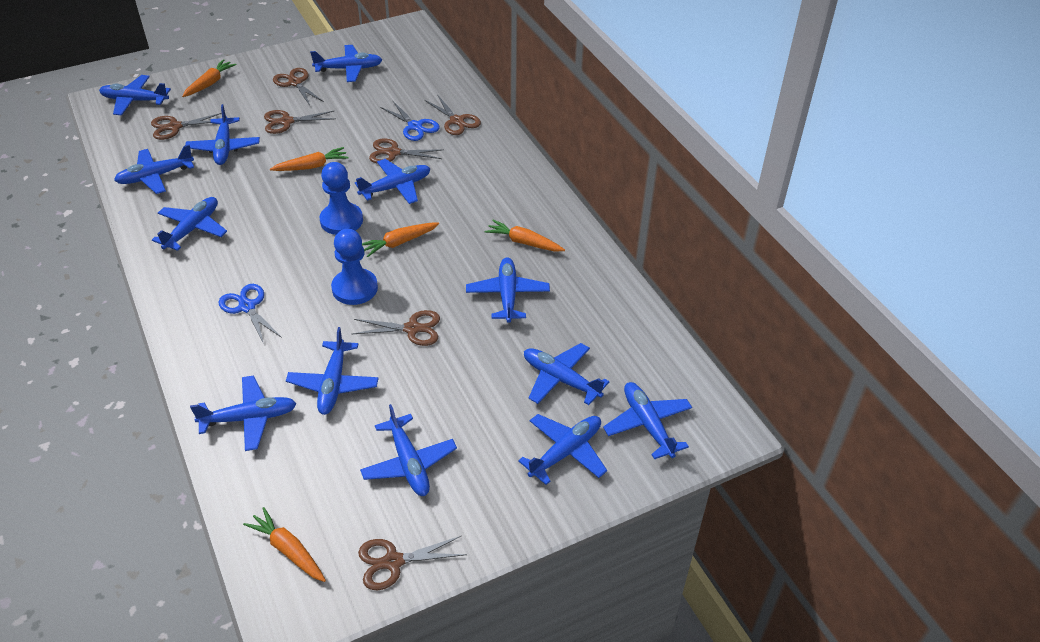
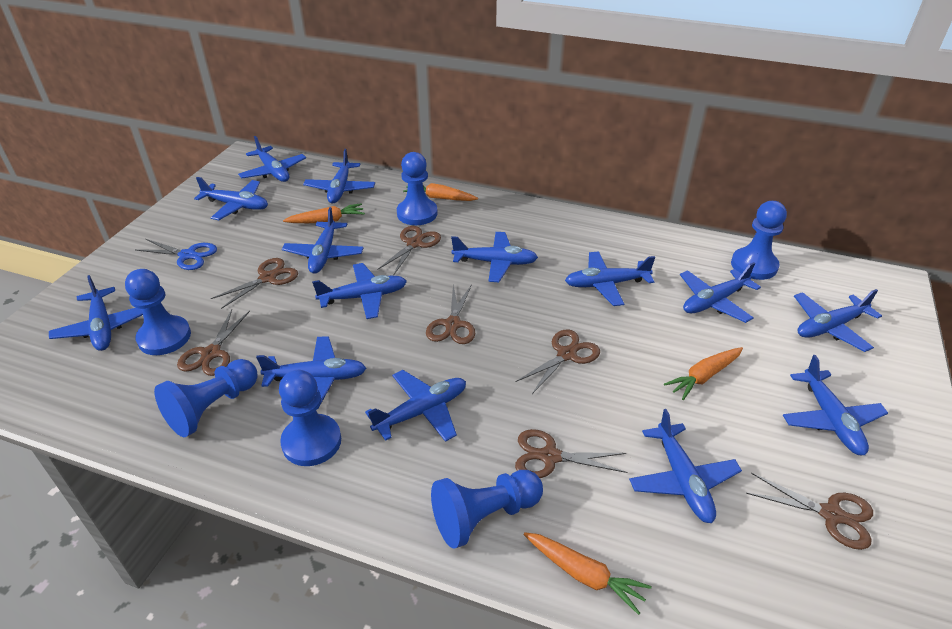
blue pawn: 2 -> 6
blue plane: 13 -> 14
blue scissors: 2 -> 1
orange carrot: 5 -> 4

